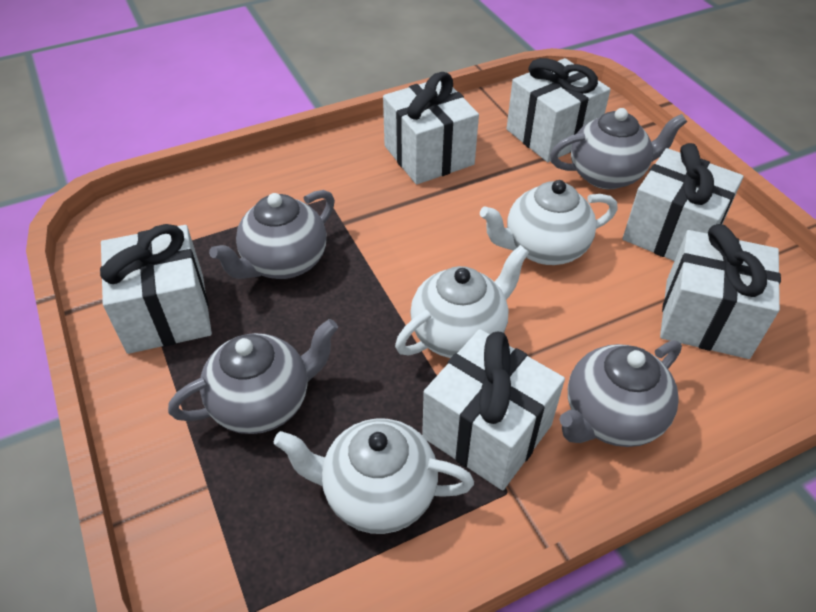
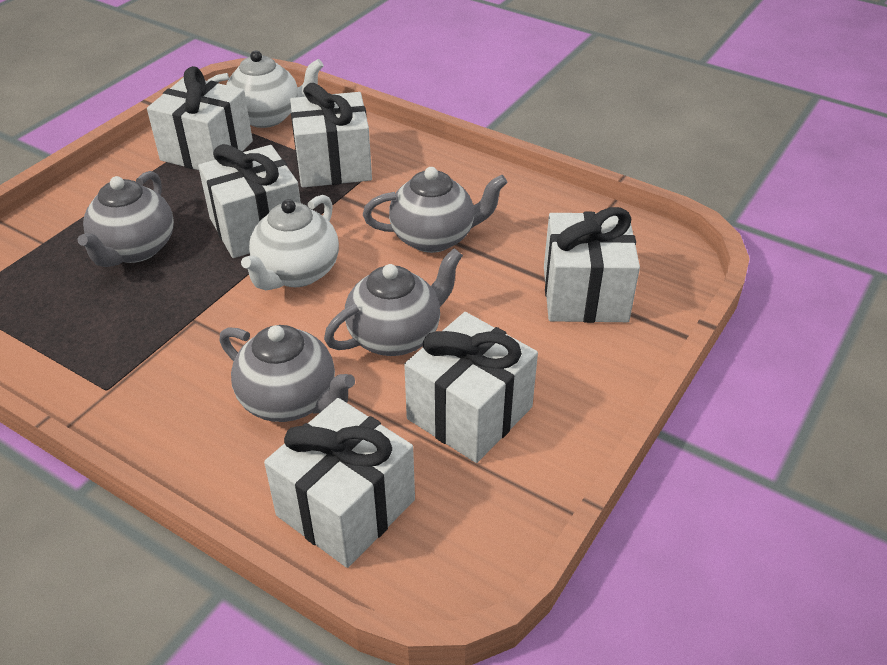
white teapot: 3 -> 2

